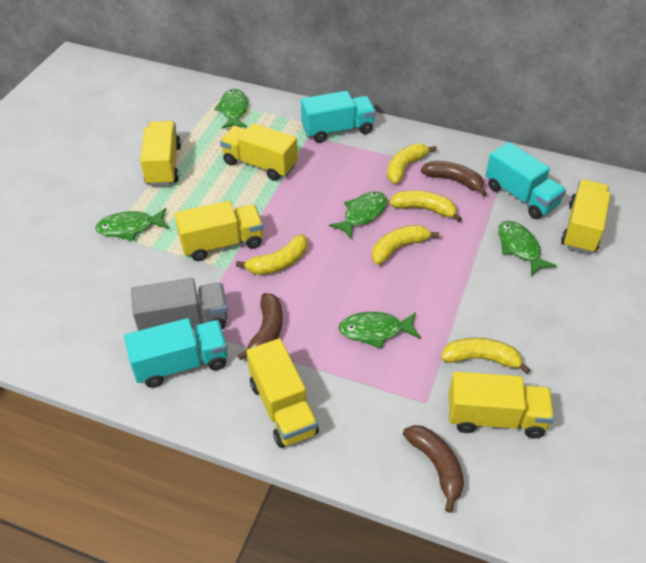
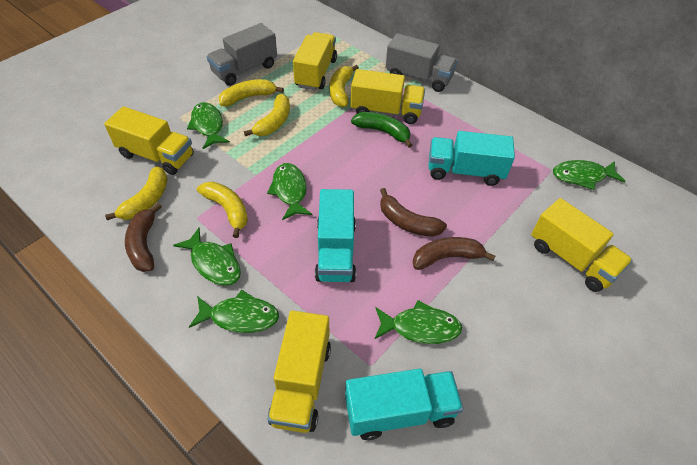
green banana: 0 -> 1
green fish: 5 -> 6
grey truck: 1 -> 2
yellow truck: 6 -> 5

